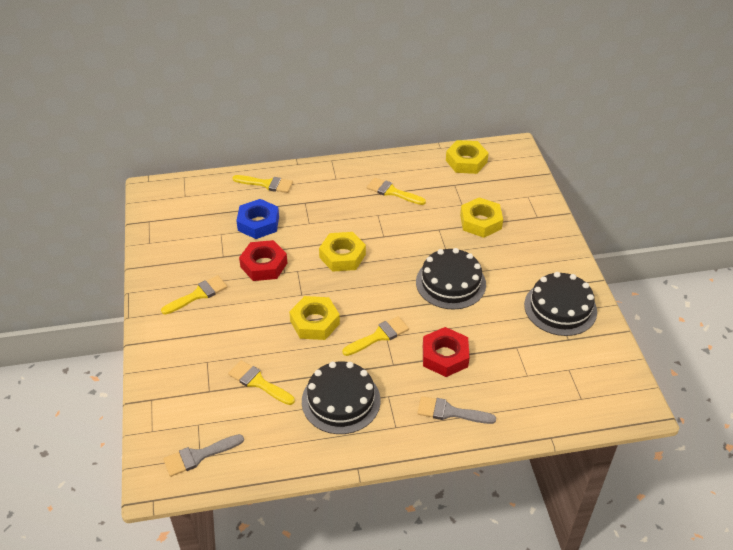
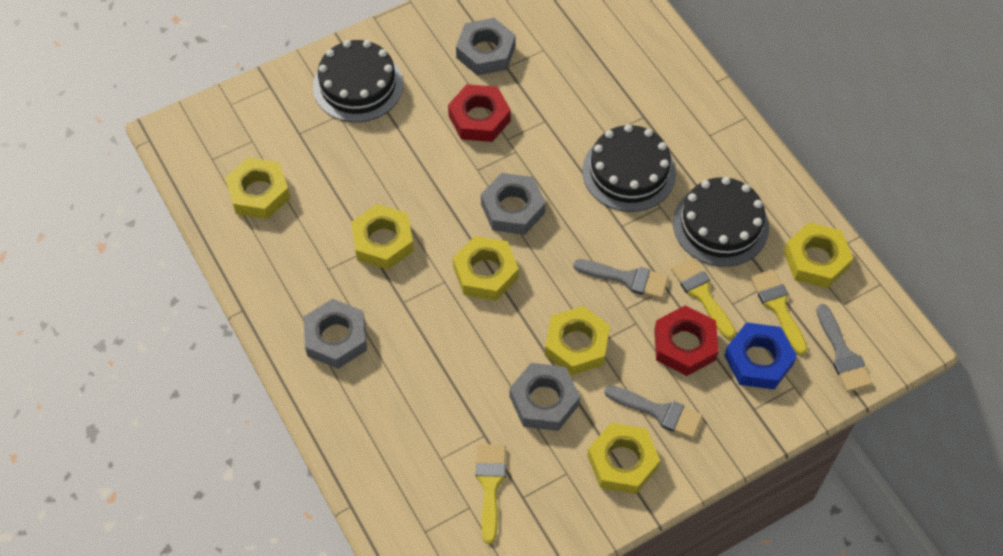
grey brush: 2 -> 3
grey nut: 0 -> 4
yellow brush: 5 -> 3
yellow nut: 4 -> 6

